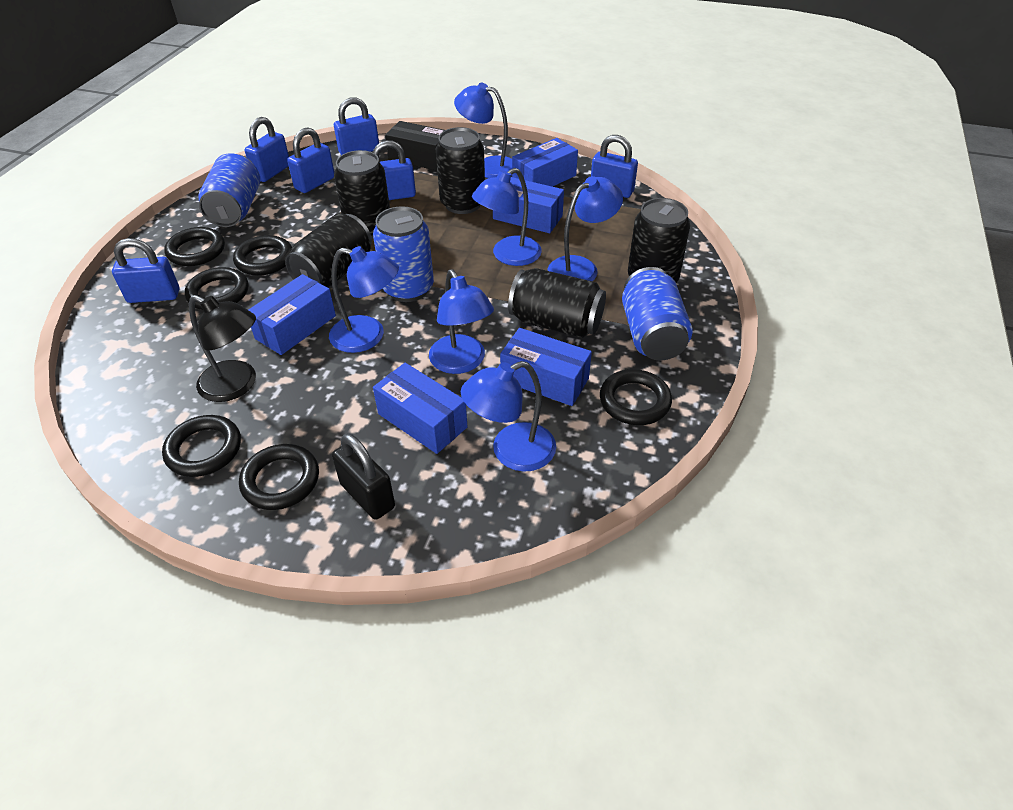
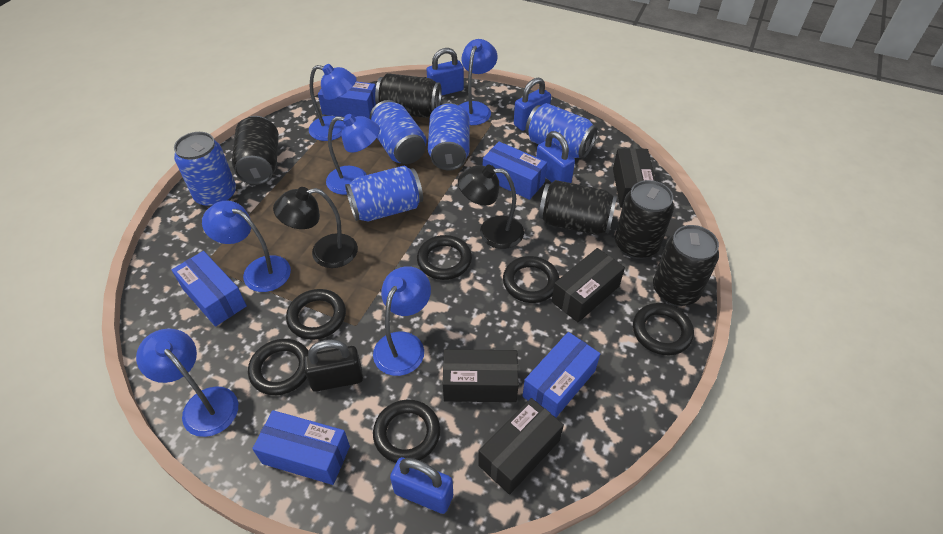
black box: 1 -> 4
black lamp: 1 -> 2
blue can: 3 -> 5
blue padlock: 6 -> 4

